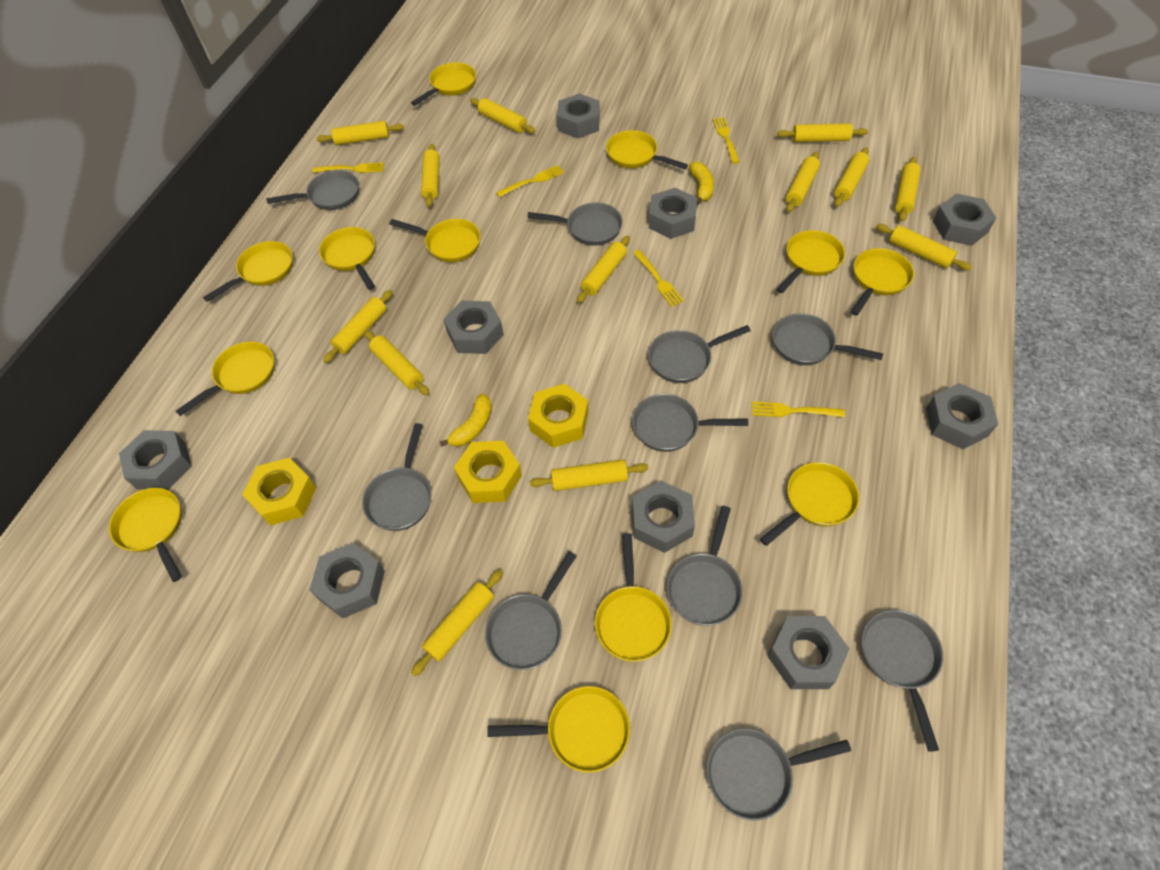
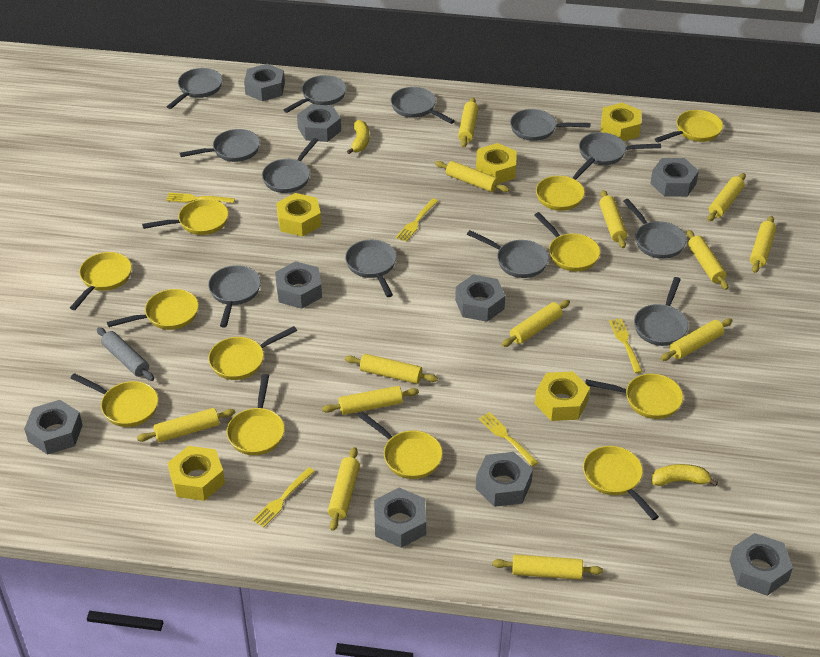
grey pan: 10 -> 12
grey rolling pin: 0 -> 1
yellow nut: 3 -> 5

